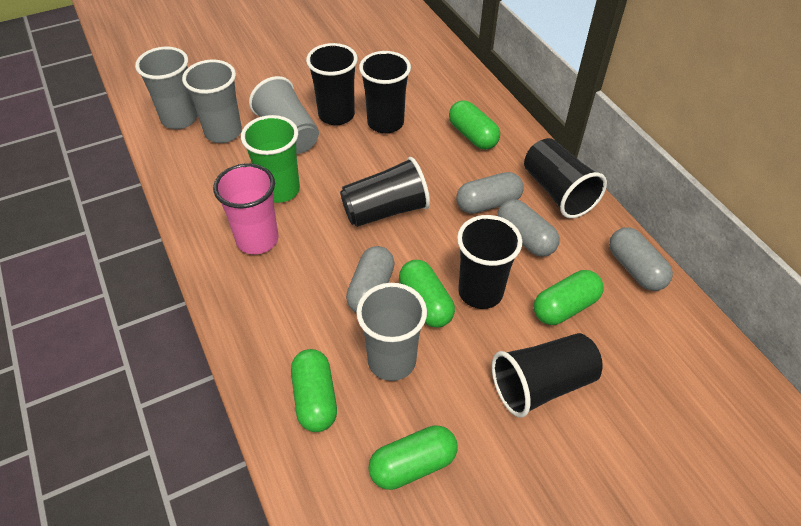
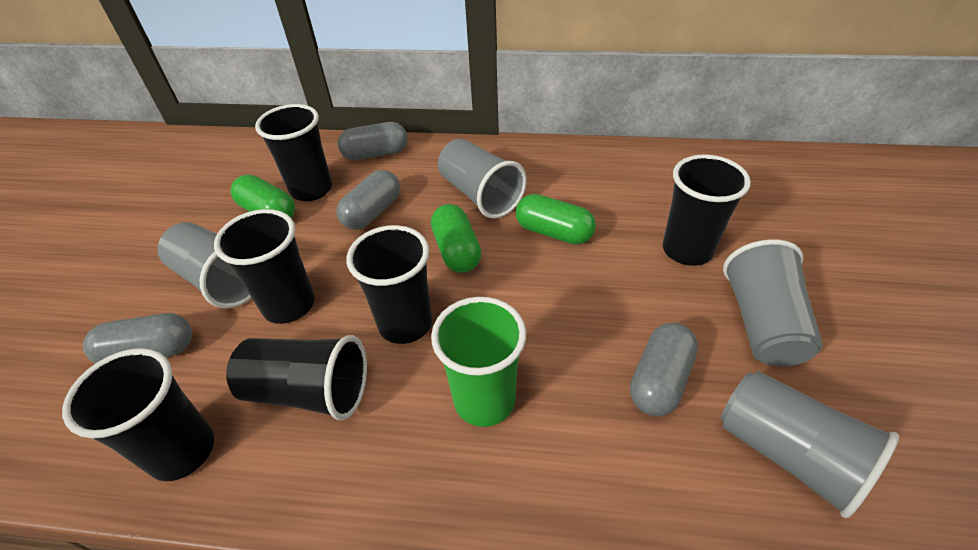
green capsule: 5 -> 3
pink cup: 1 -> 0

